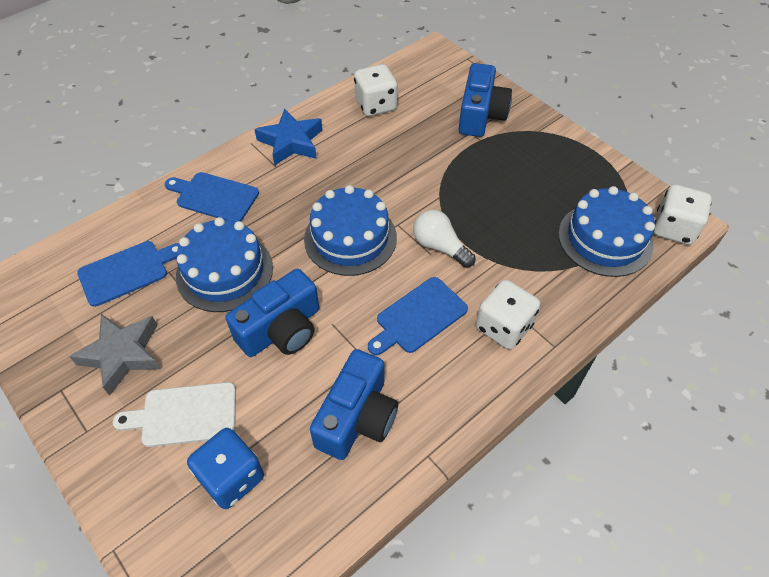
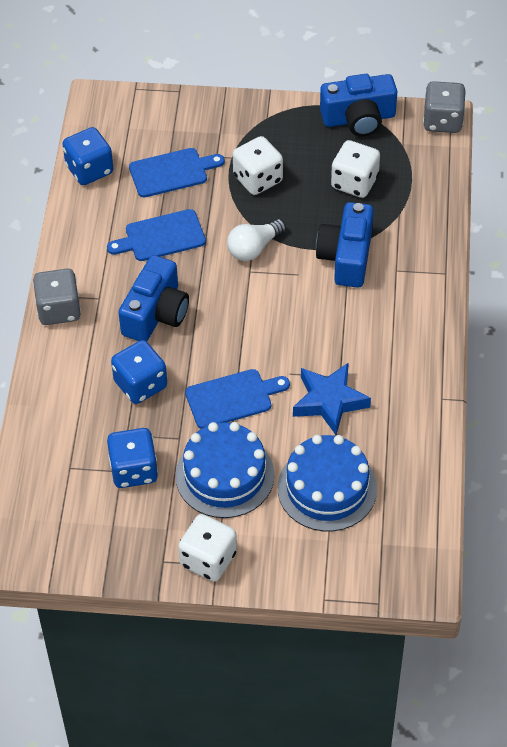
blue cake: 3 -> 2
blue dice: 1 -> 3
grey dice: 0 -> 2
grey star: 1 -> 0
white cutting board: 1 -> 0

